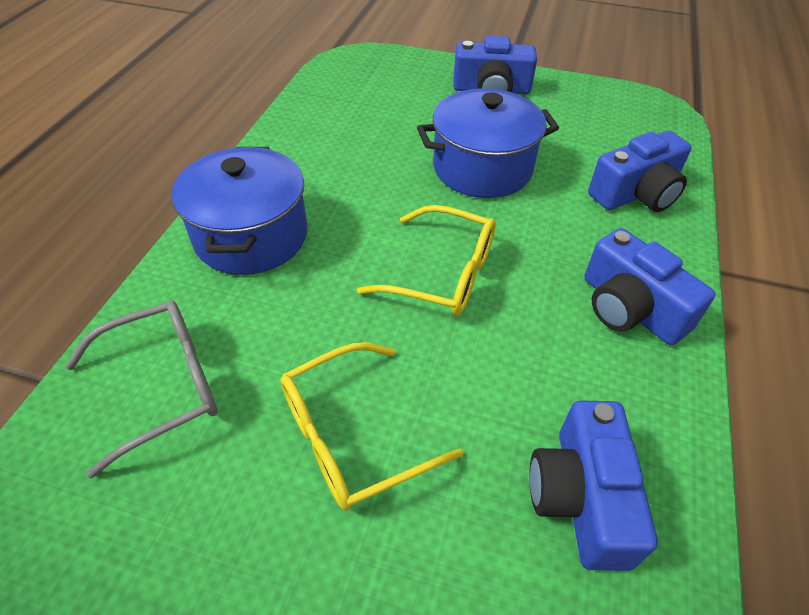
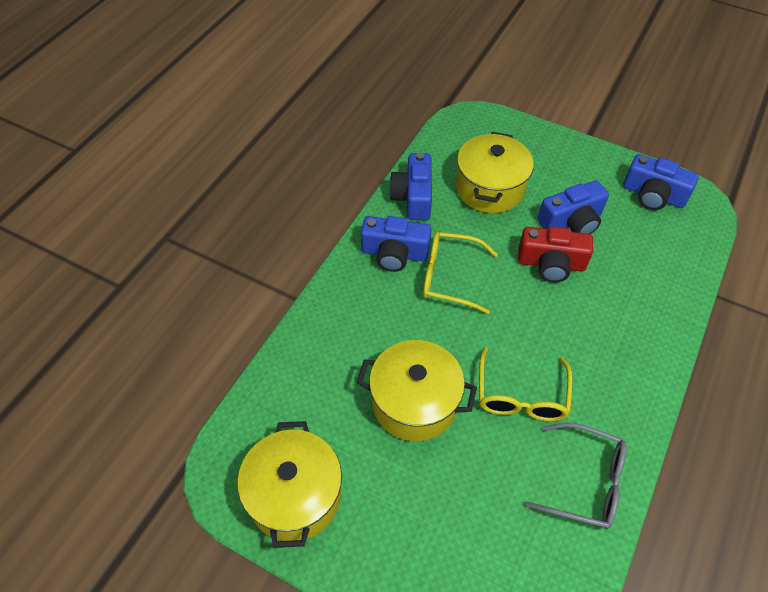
blue pot: 2 -> 0
red camera: 0 -> 1
yellow pot: 0 -> 3

